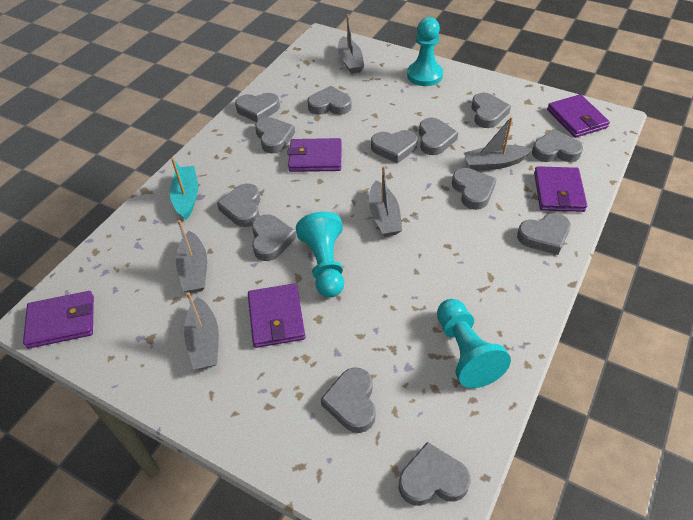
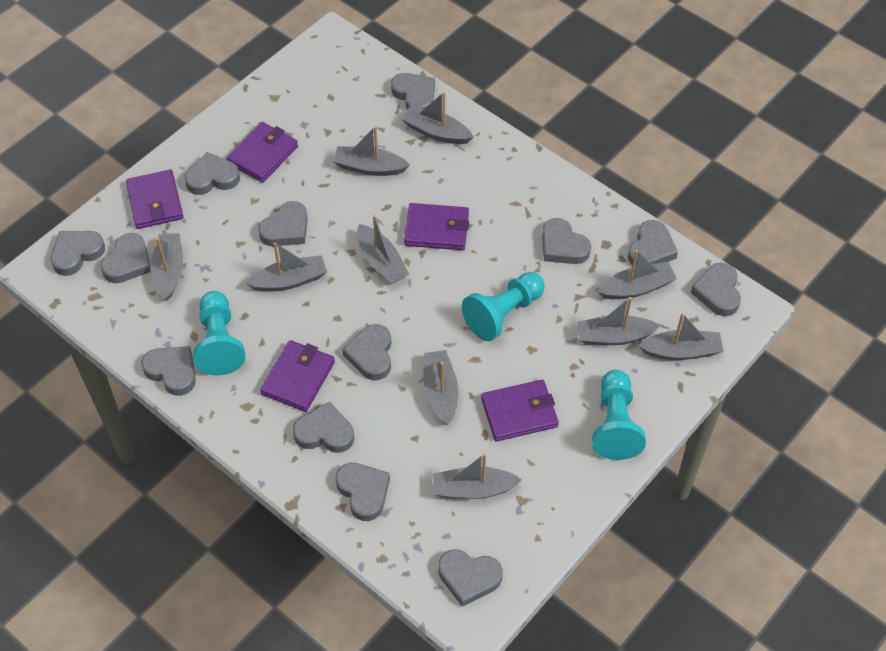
grey boat: 5 -> 10
turquoise boat: 1 -> 0

